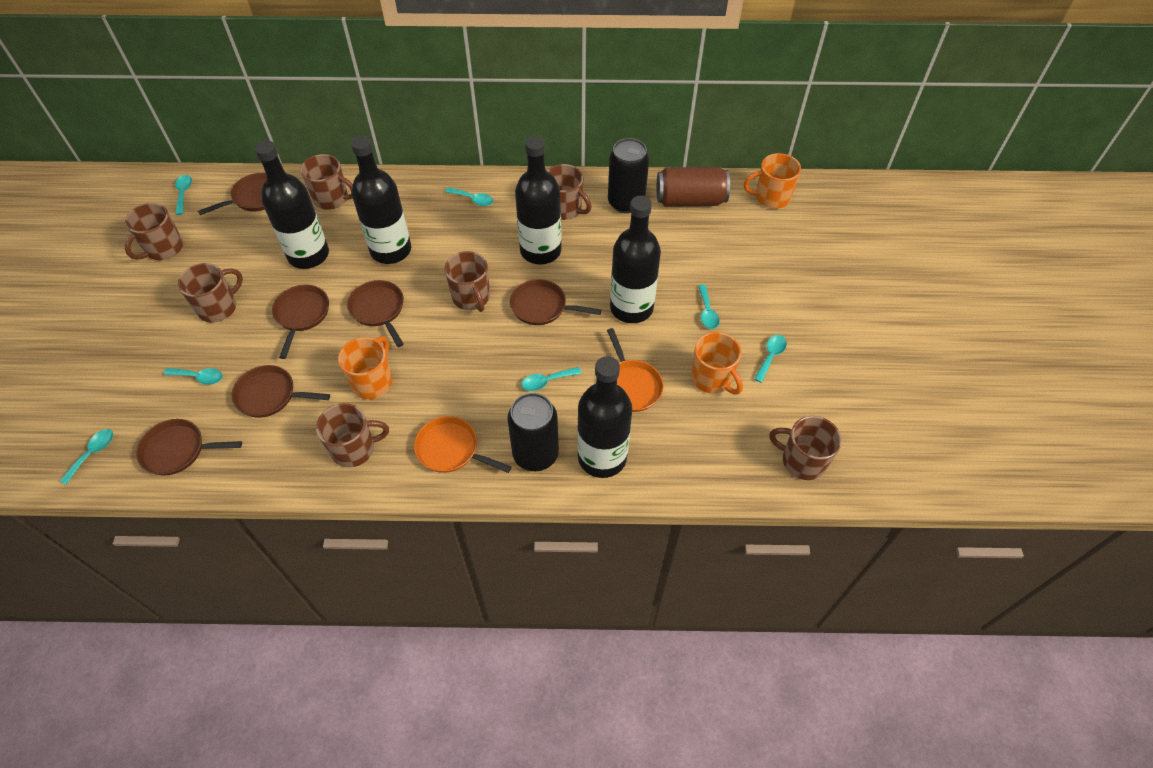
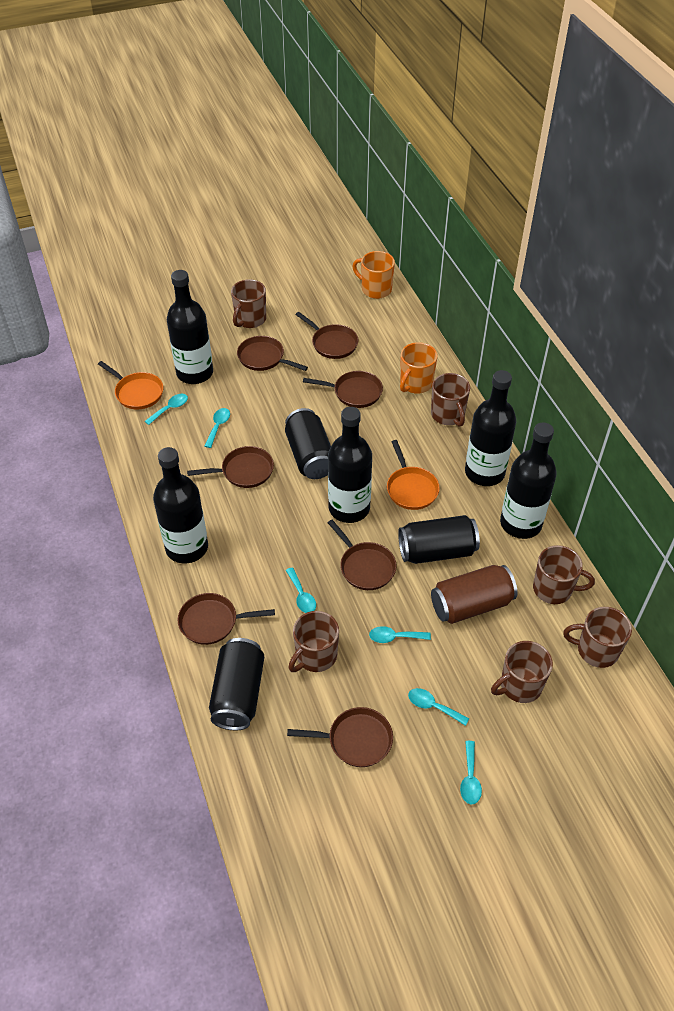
black can: 2 -> 3
brown mug: 7 -> 6
brown pan: 6 -> 7
orange mug: 3 -> 2
turquoise spoon: 7 -> 6

